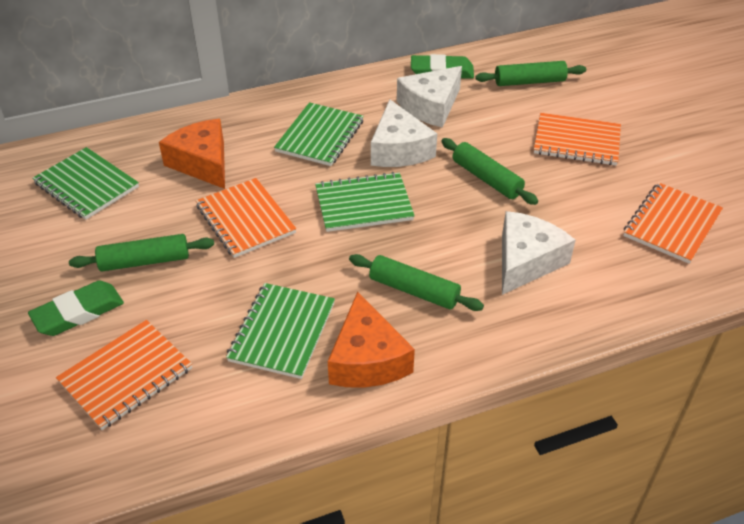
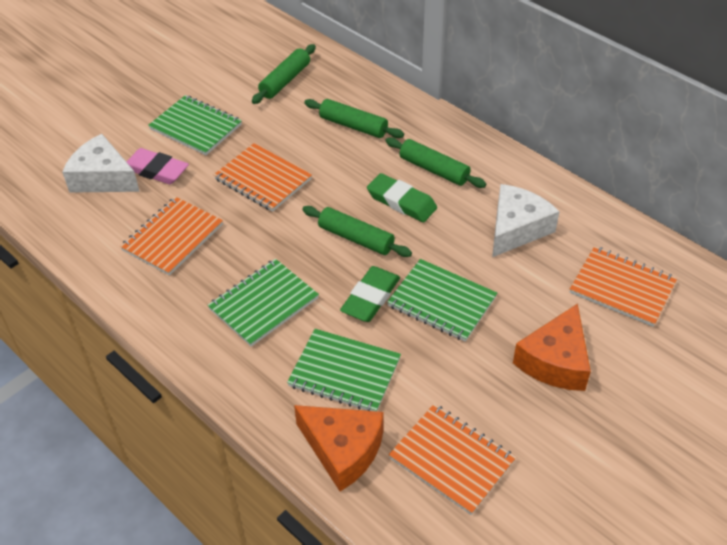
pink eraser: 0 -> 1
white cheese: 3 -> 2

